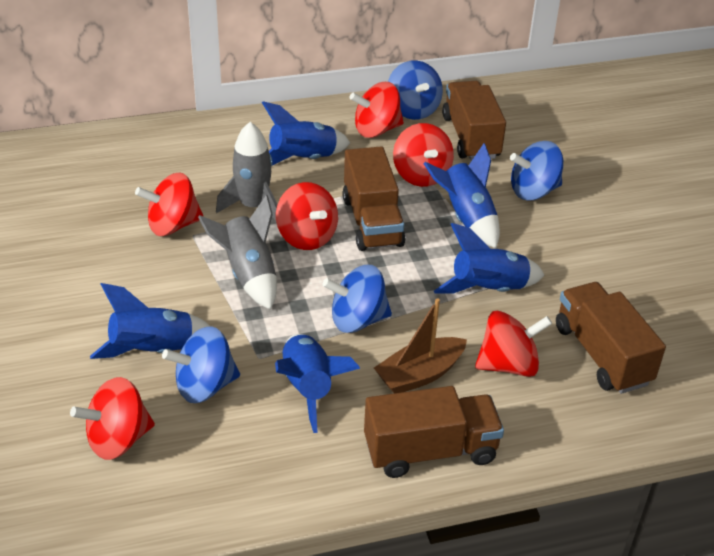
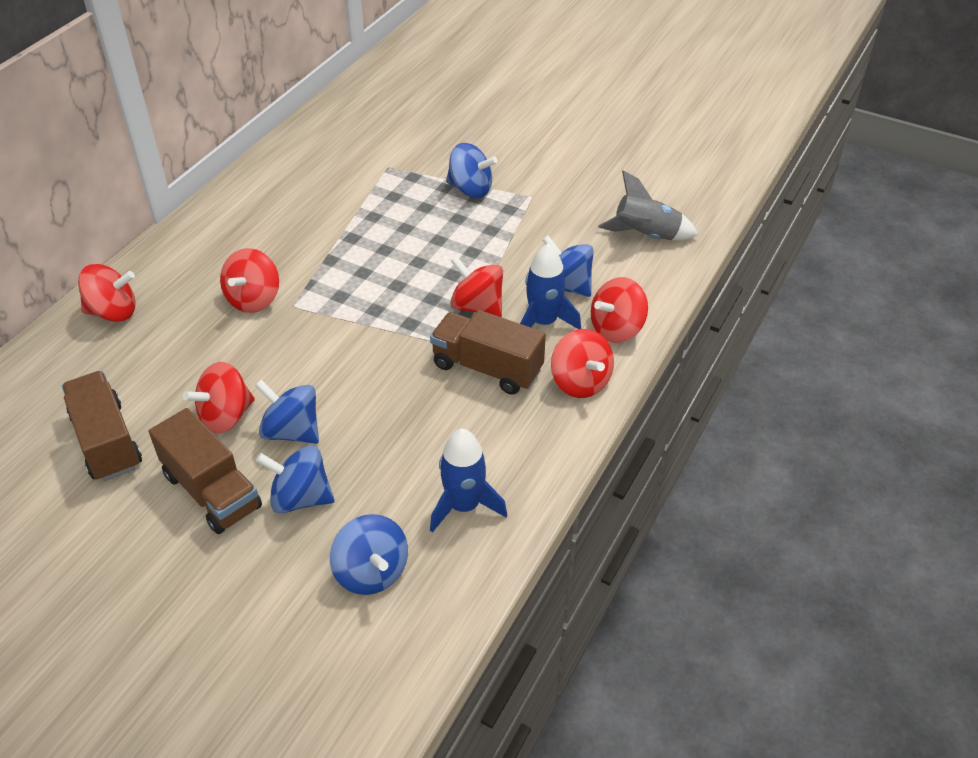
blue rocket: 5 -> 2
blue spinning top: 4 -> 5
brown boat: 1 -> 0
brown truck: 4 -> 3
grey rocket: 2 -> 1

